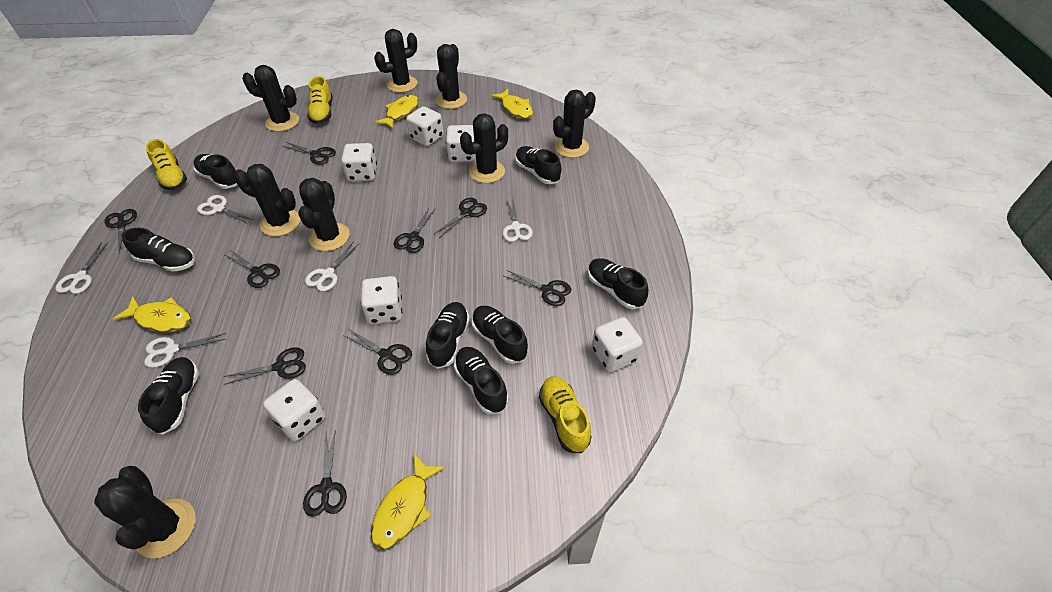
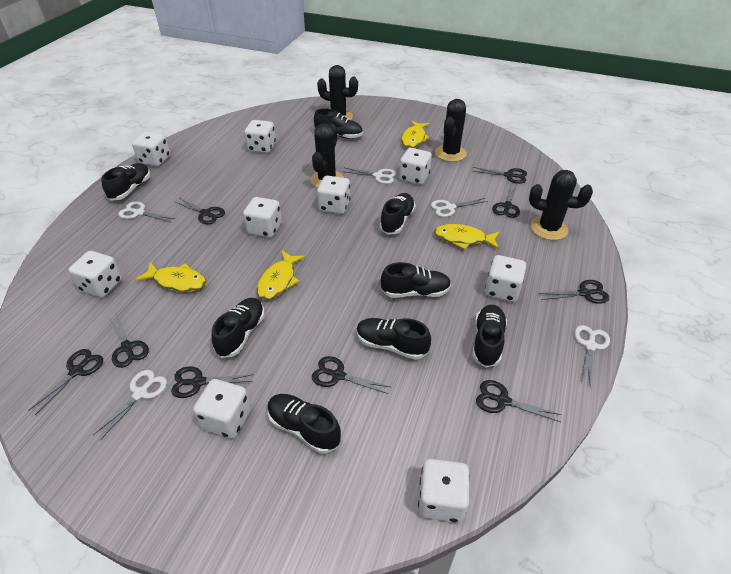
black cactus: 8 -> 4
white dice: 6 -> 9
yellow shoe: 3 -> 0

